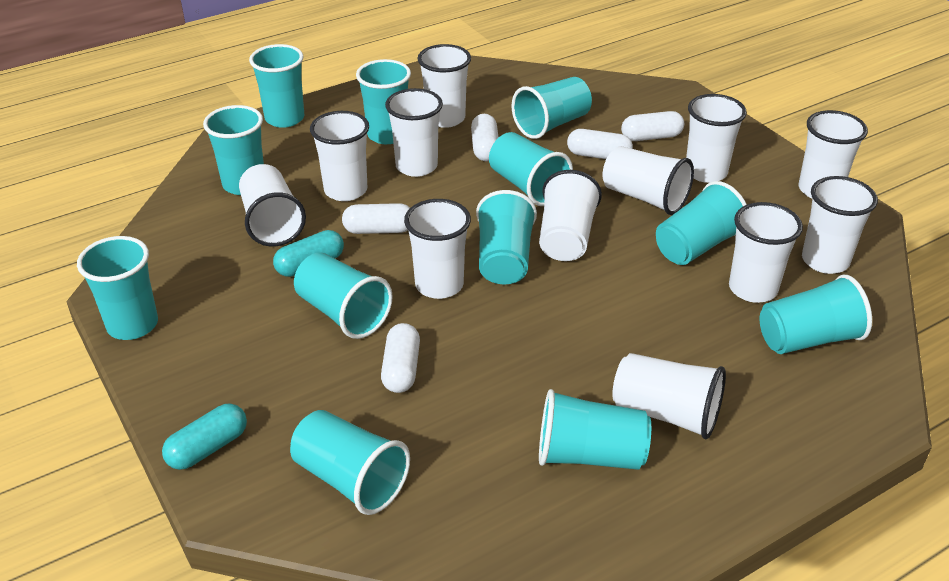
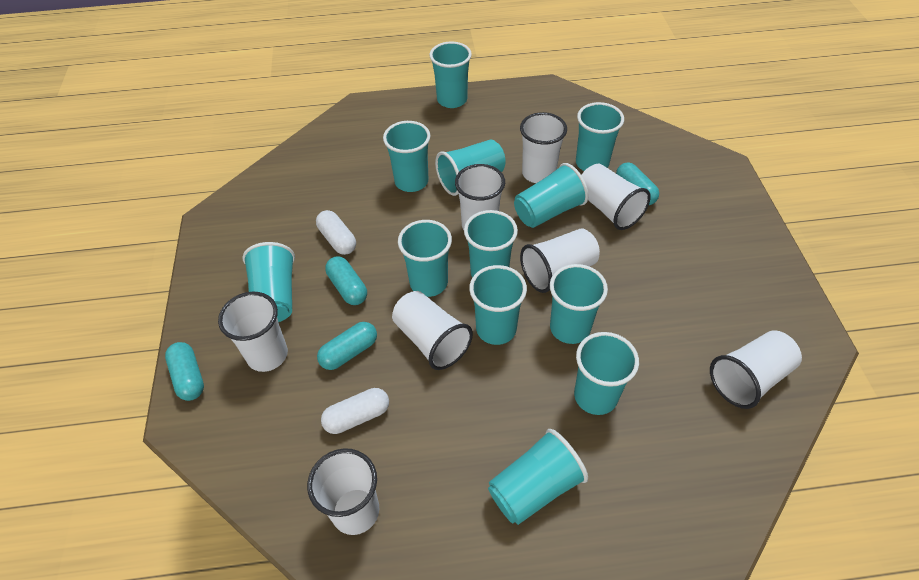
turquoise capsule: 2 -> 4
white capsule: 5 -> 2
white cup: 12 -> 8

